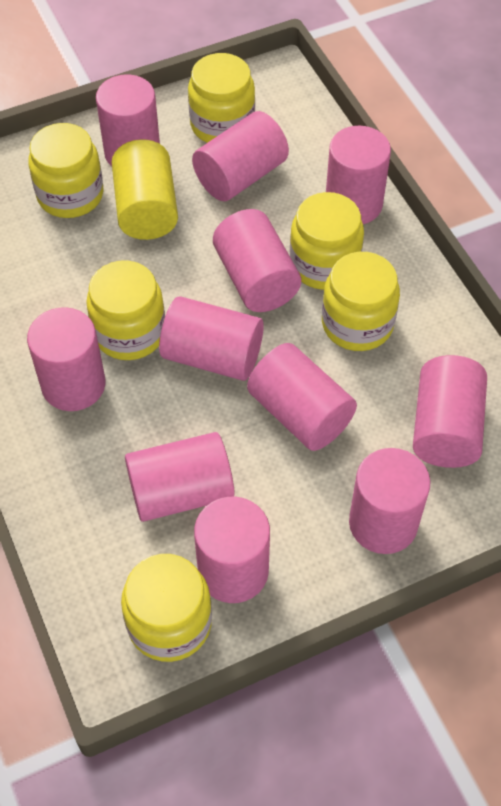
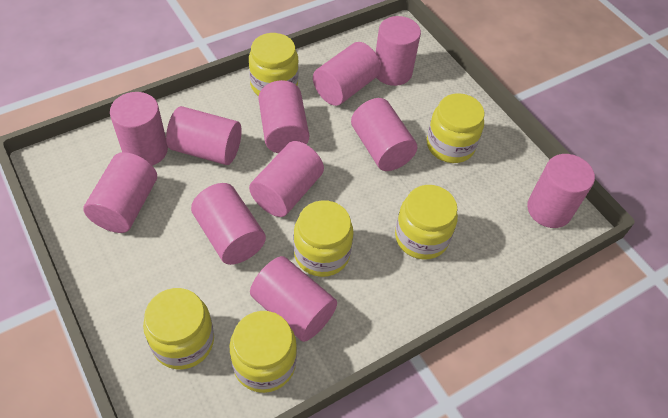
yellow cylinder: 1 -> 0

